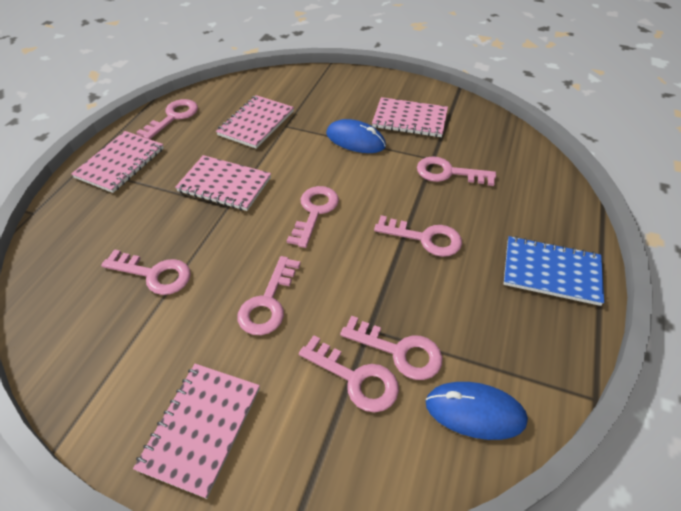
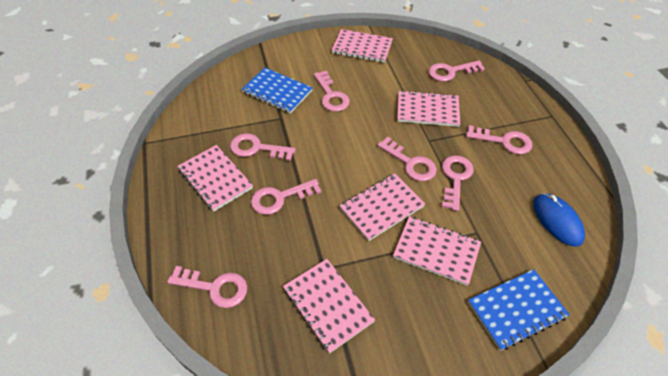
blue mouse: 2 -> 1
blue notebook: 1 -> 2
pink notebook: 5 -> 6

